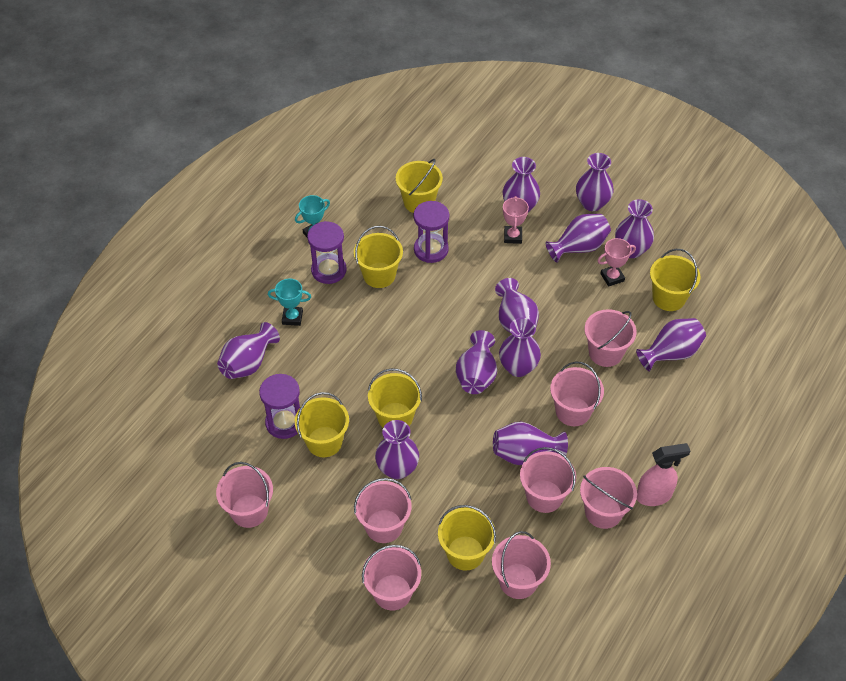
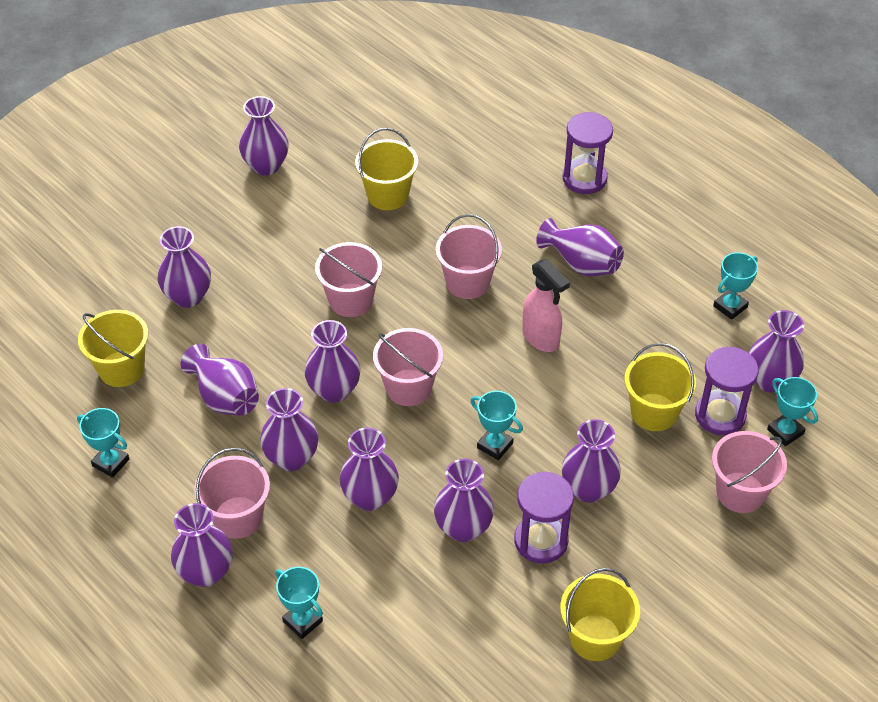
pink bucket: 8 -> 5
pink trophy: 2 -> 0
turquoise trophy: 2 -> 5
yellow bucket: 6 -> 4

